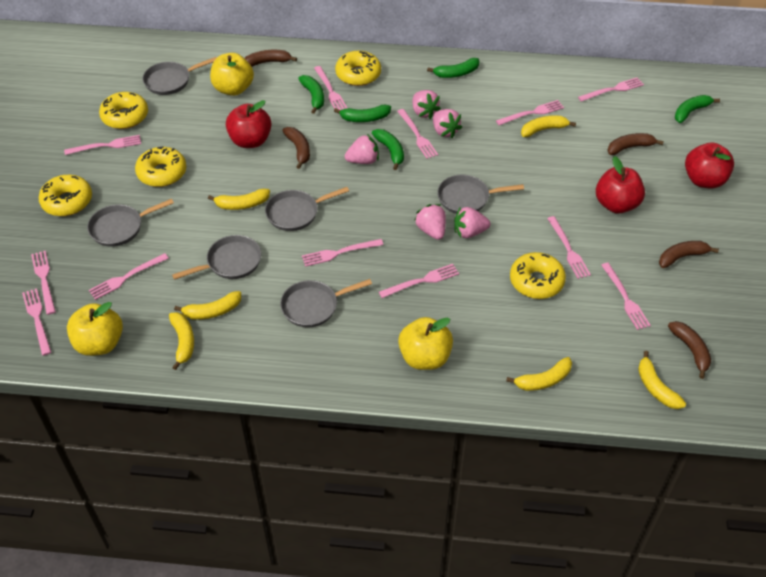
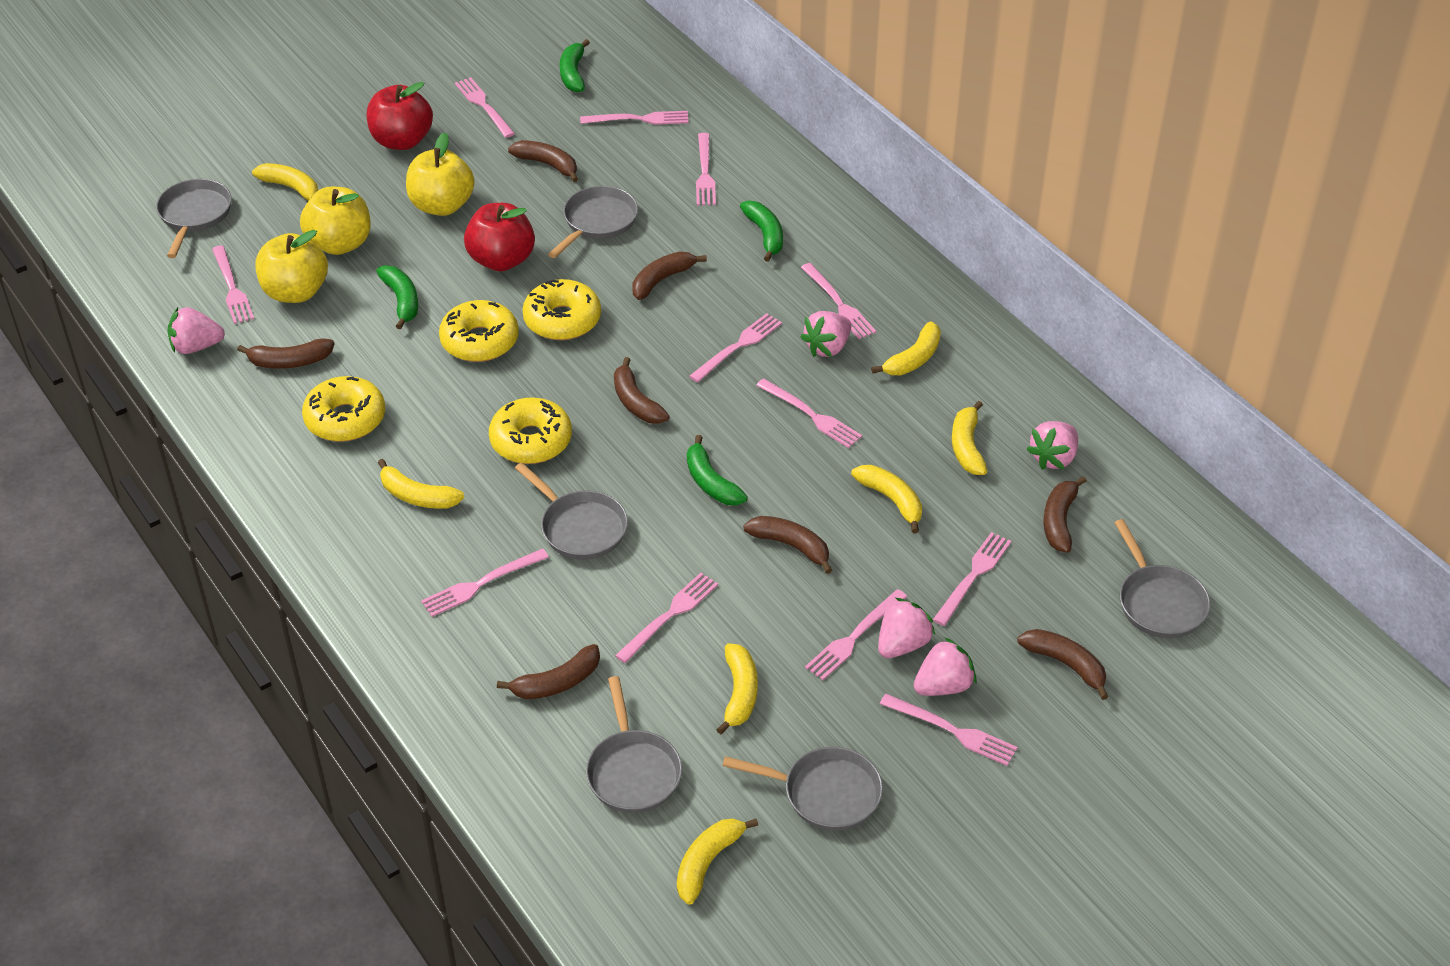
brown banana: 5 -> 8
green banana: 5 -> 4
red apple: 3 -> 2
yellow banana: 6 -> 7
yellow donut: 5 -> 4

